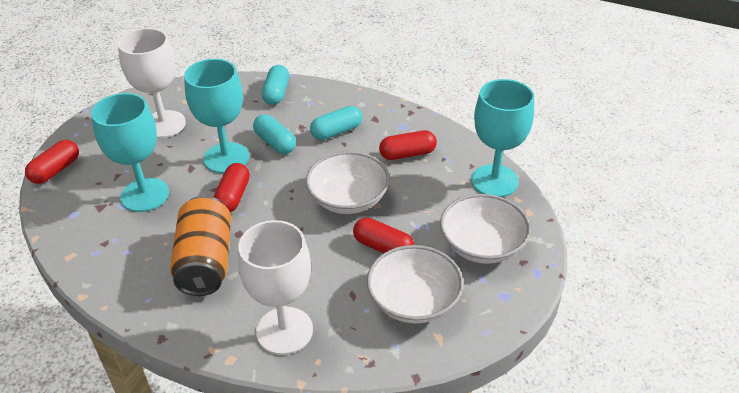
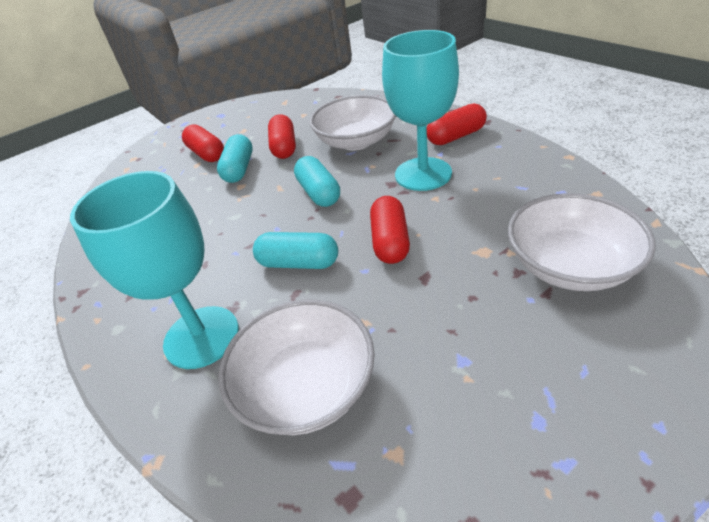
orange can: 1 -> 0
turquoise goblet: 3 -> 2
white goblet: 2 -> 0

